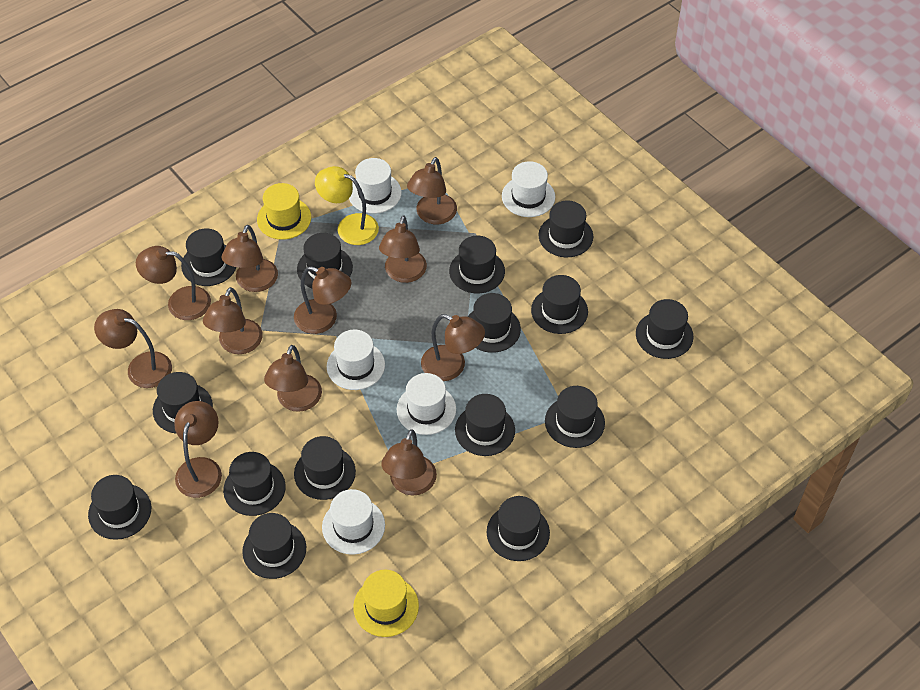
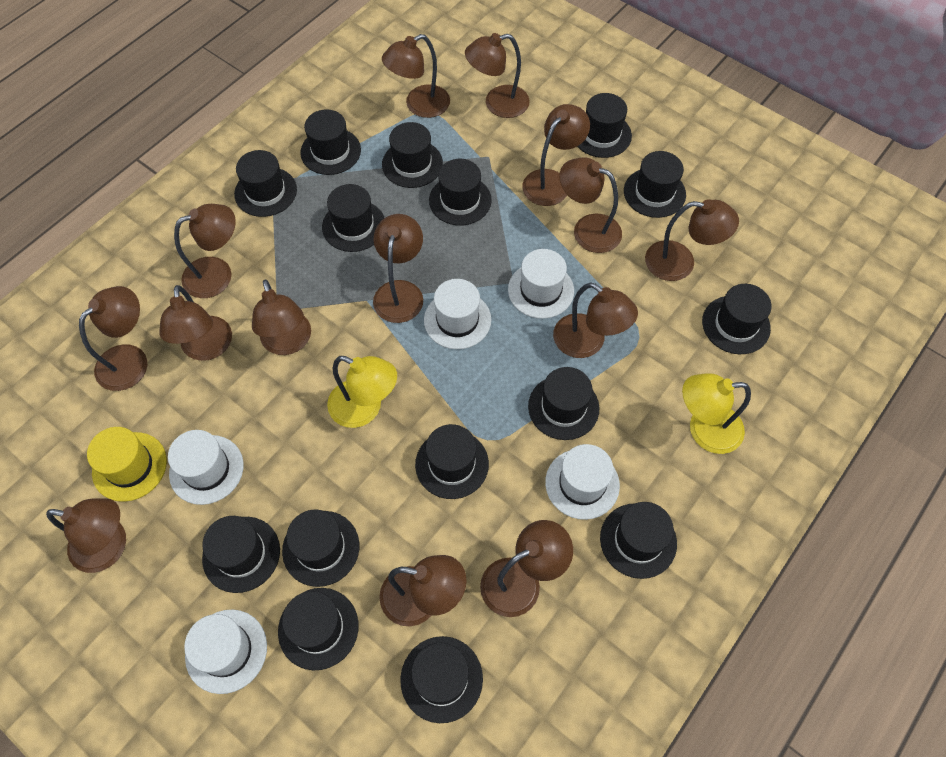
brown lamp: 11 -> 14
yellow hat: 2 -> 1
yellow lamp: 1 -> 2

